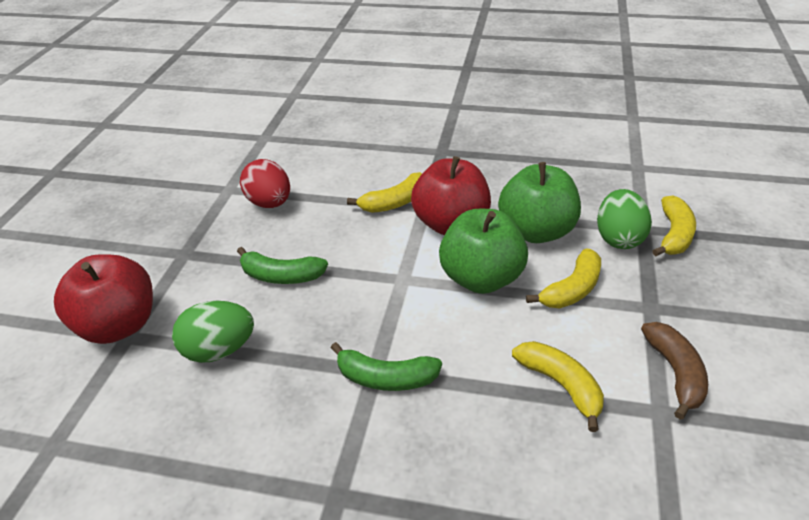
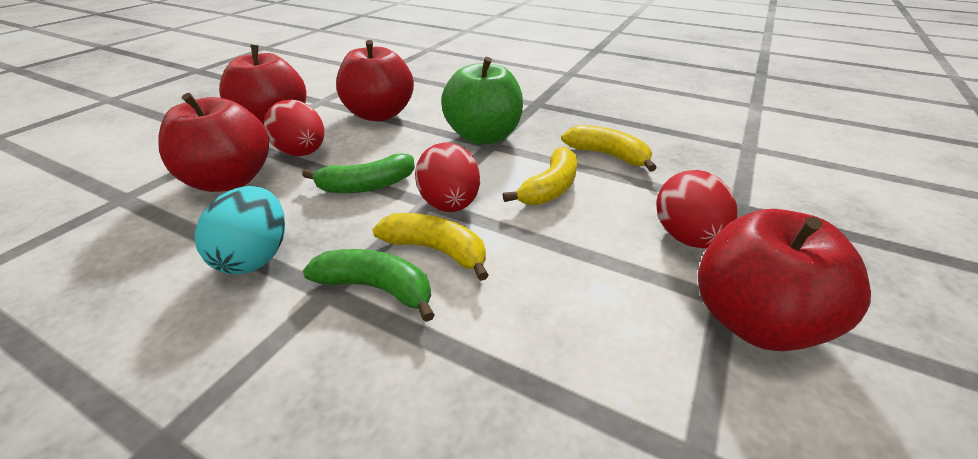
brown banana: 1 -> 0
green apple: 2 -> 1
green egg: 2 -> 0
red apple: 2 -> 4
red egg: 1 -> 3
turquoise egg: 0 -> 1
yellow banana: 4 -> 3

